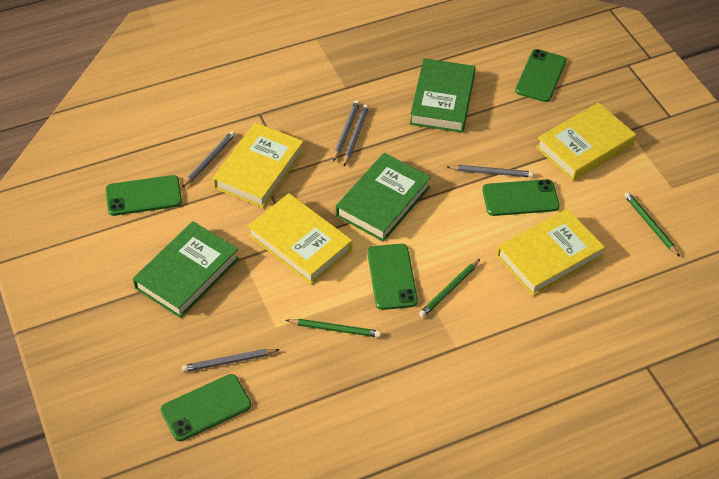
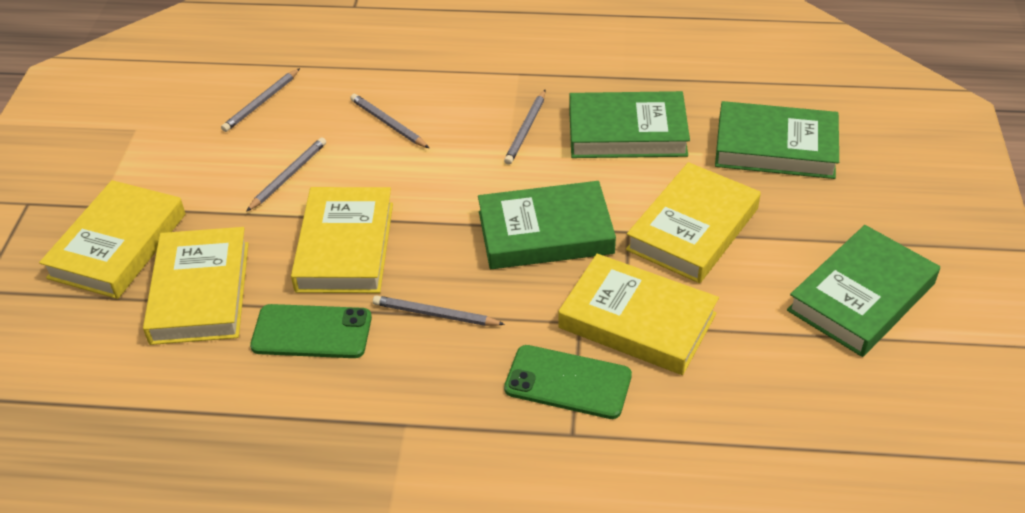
green book: 3 -> 4
green pencil: 3 -> 0
green phone: 5 -> 2
yellow book: 4 -> 5

